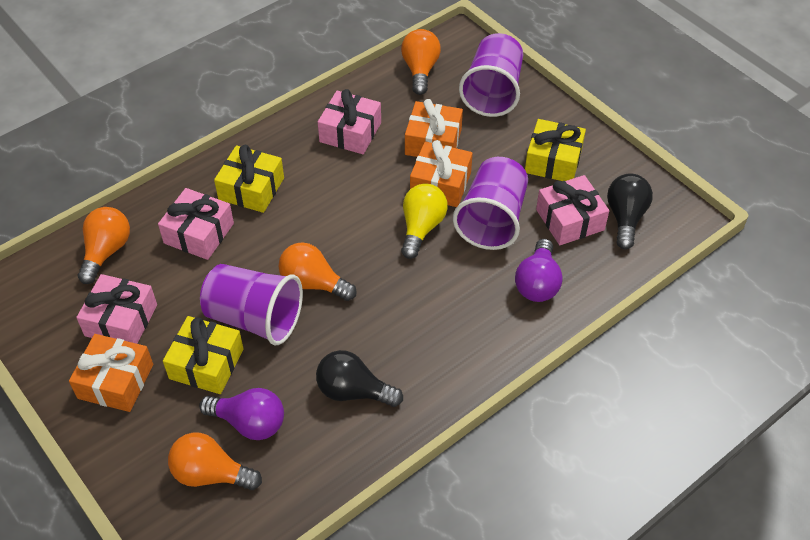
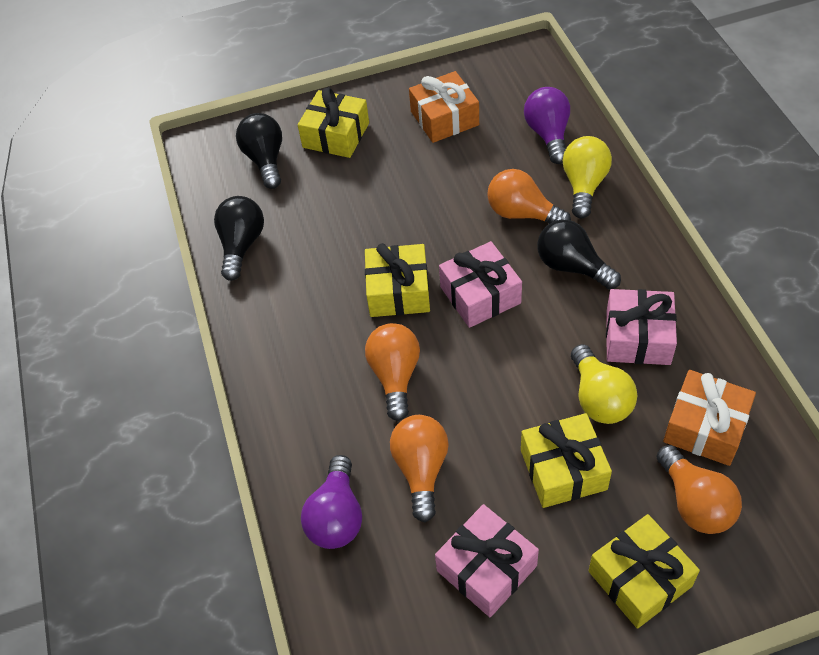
black light bulb: 2 -> 3
orange gift: 3 -> 2
pink gift: 4 -> 3
purple cup: 3 -> 0
yellow gift: 3 -> 4
yellow light bulb: 1 -> 2

